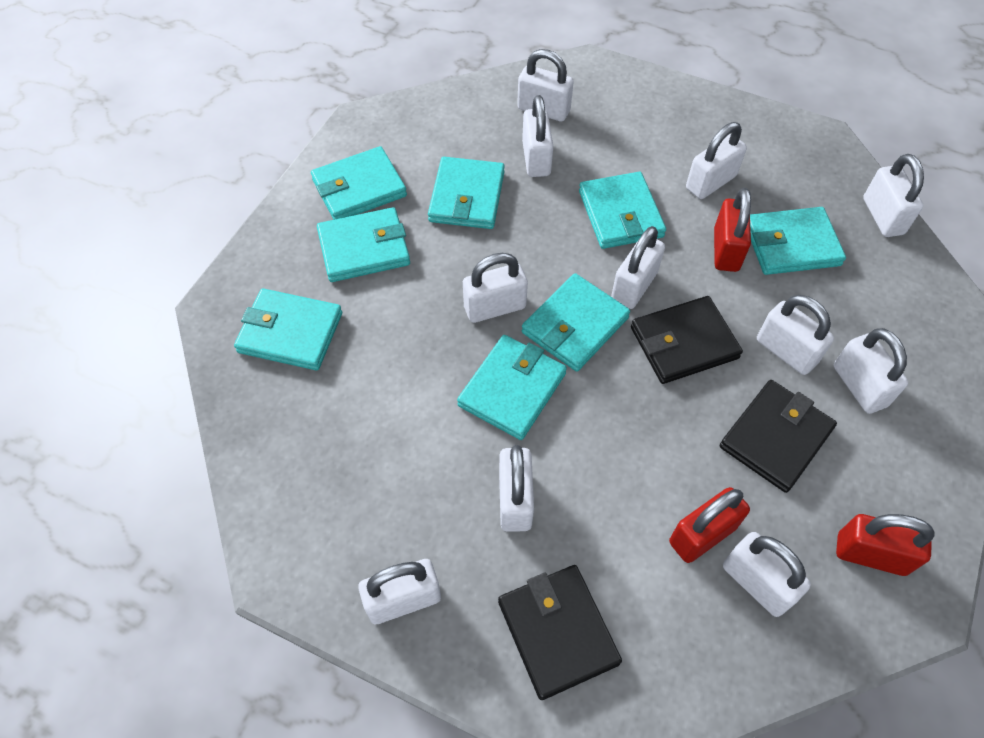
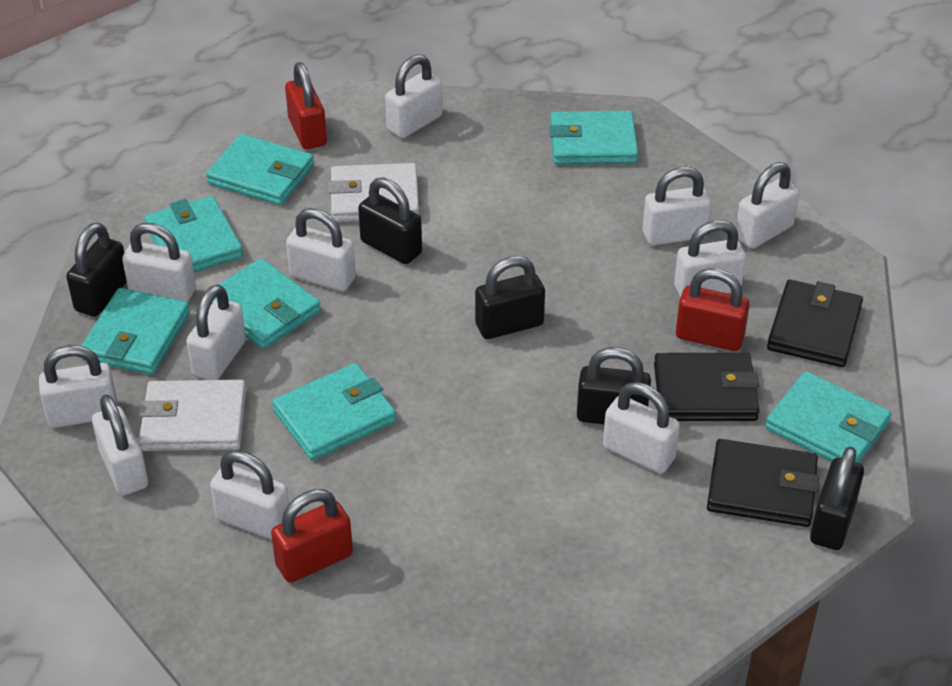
black padlock: 0 -> 5
turquoise wallet: 8 -> 7
white wallet: 0 -> 2

